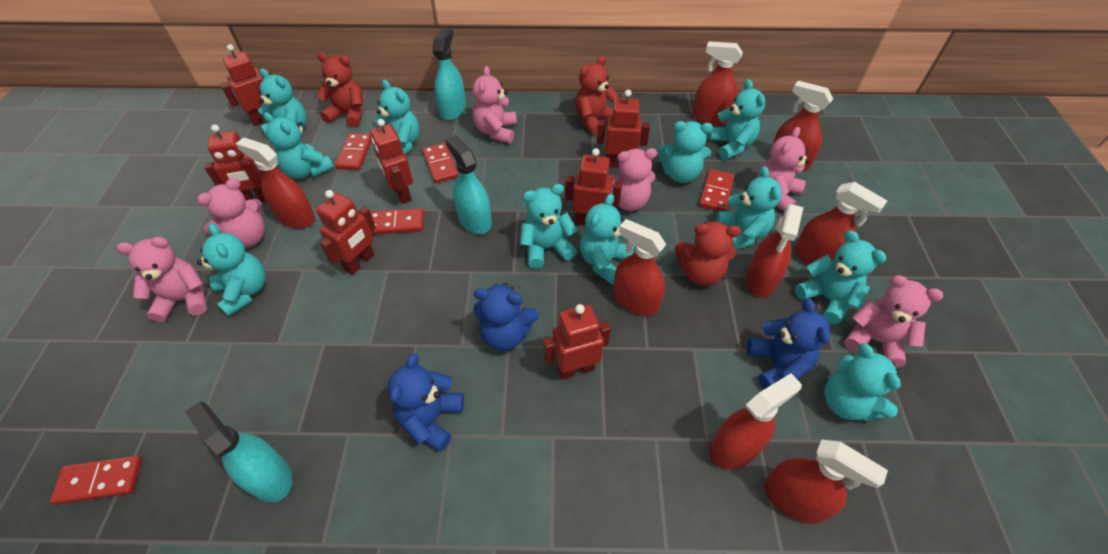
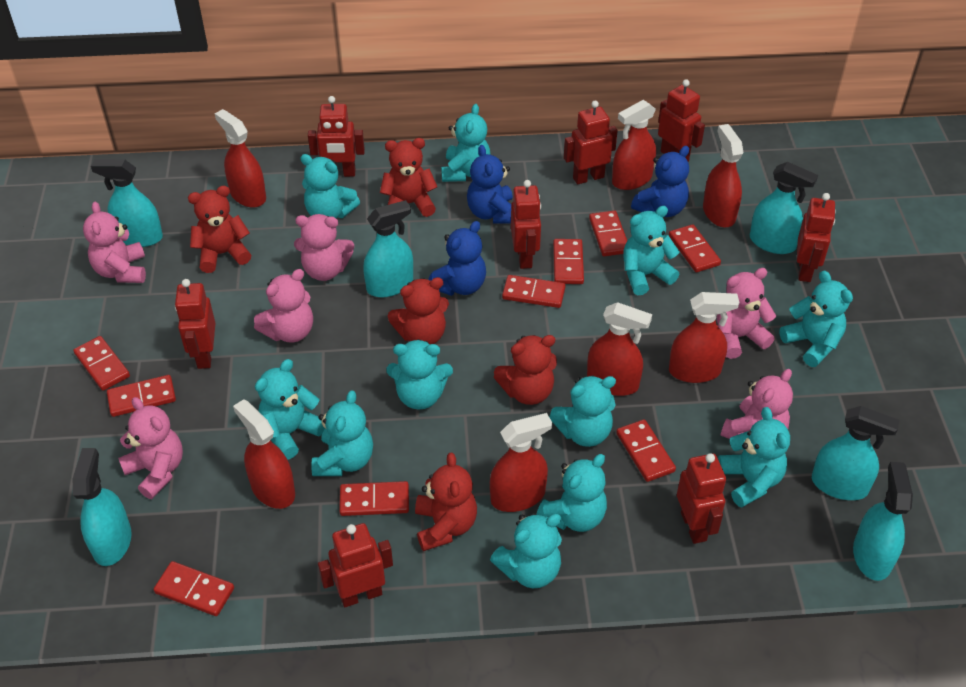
red domino: 5 -> 9
red robot: 7 -> 8
red spray bottle: 8 -> 7
red teddy bear: 3 -> 5
turquoise spray bottle: 3 -> 6

